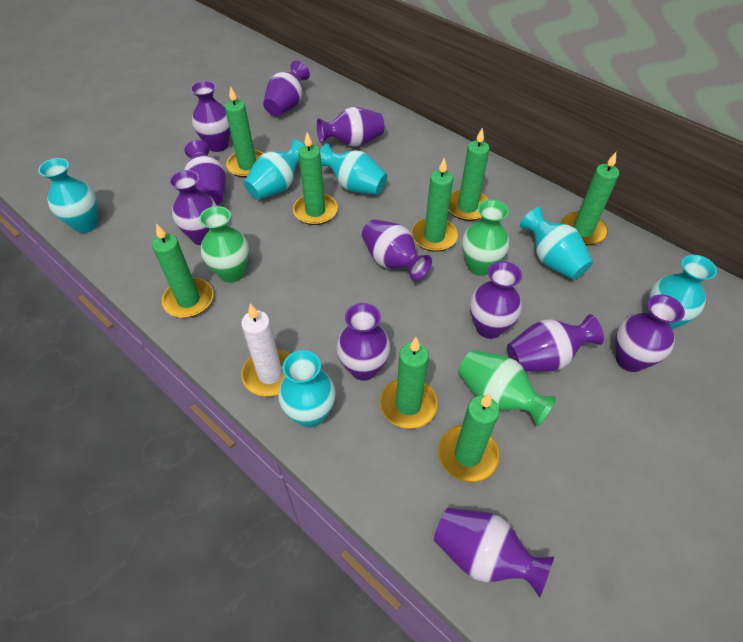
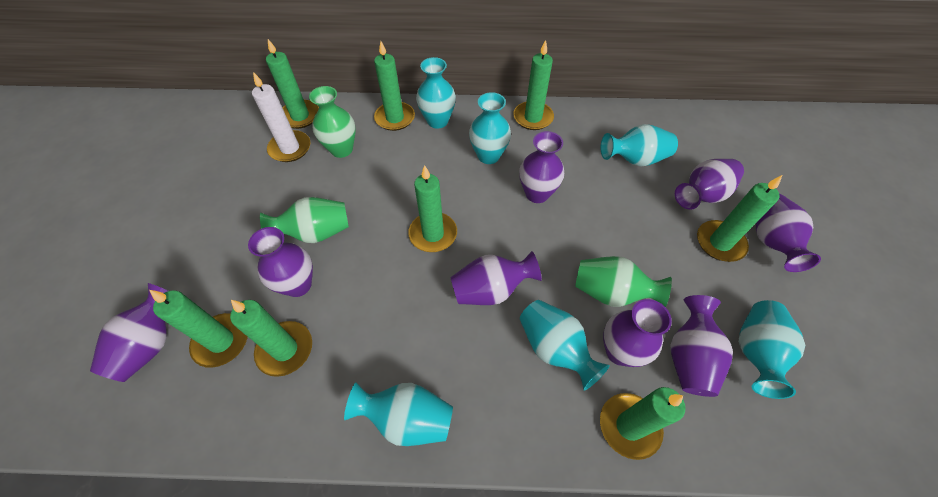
purple vase: 11 -> 8

